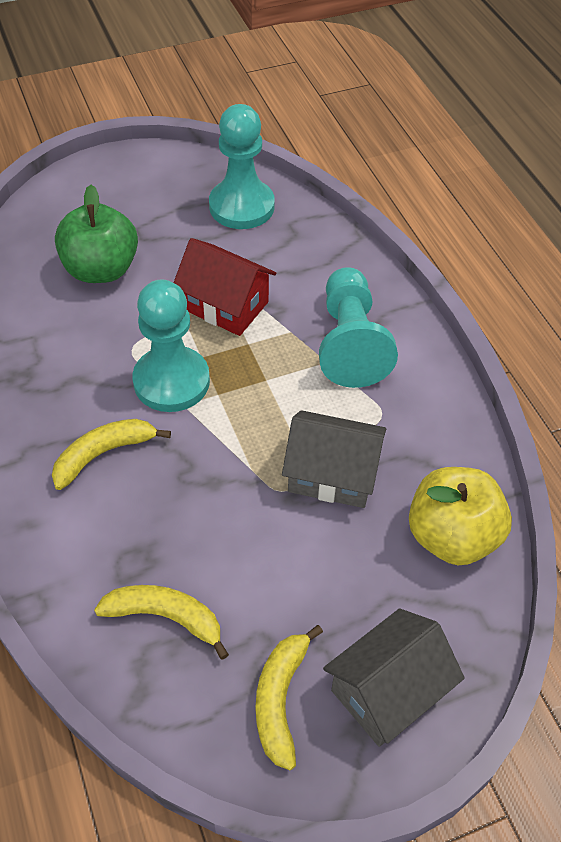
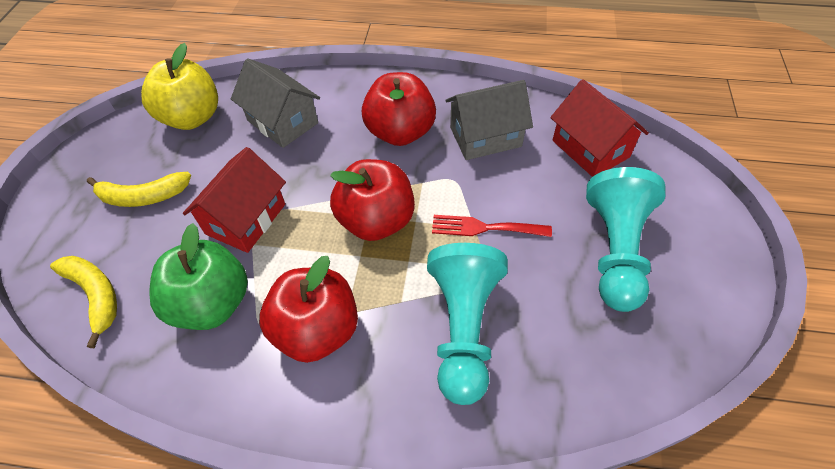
red apple: 0 -> 3
red fork: 0 -> 1
red house: 1 -> 2
turquoise pawn: 3 -> 2
yellow banana: 3 -> 2

